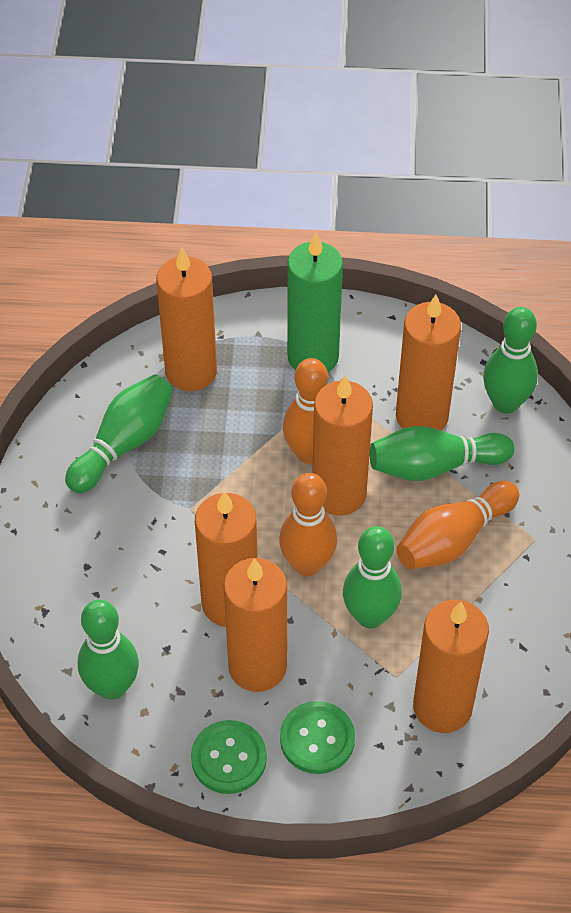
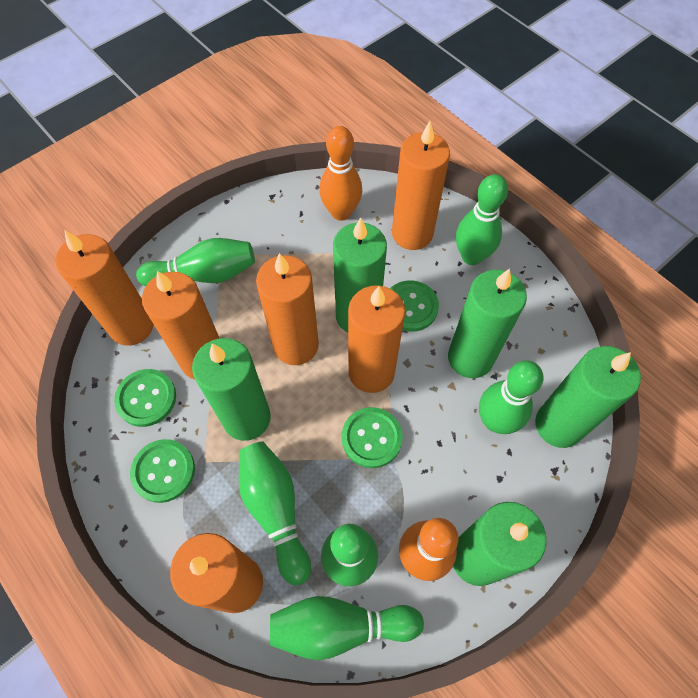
green bowling pin: 5 -> 6
green button: 2 -> 4
green candle: 1 -> 5
orange bowling pin: 3 -> 2

